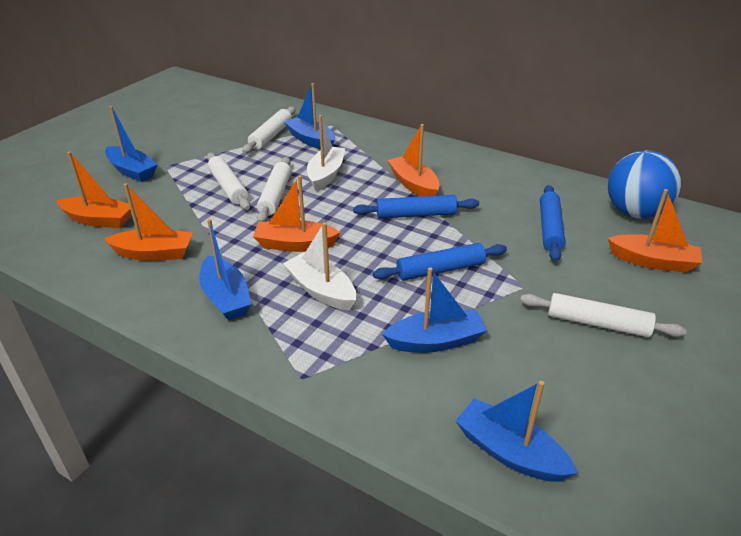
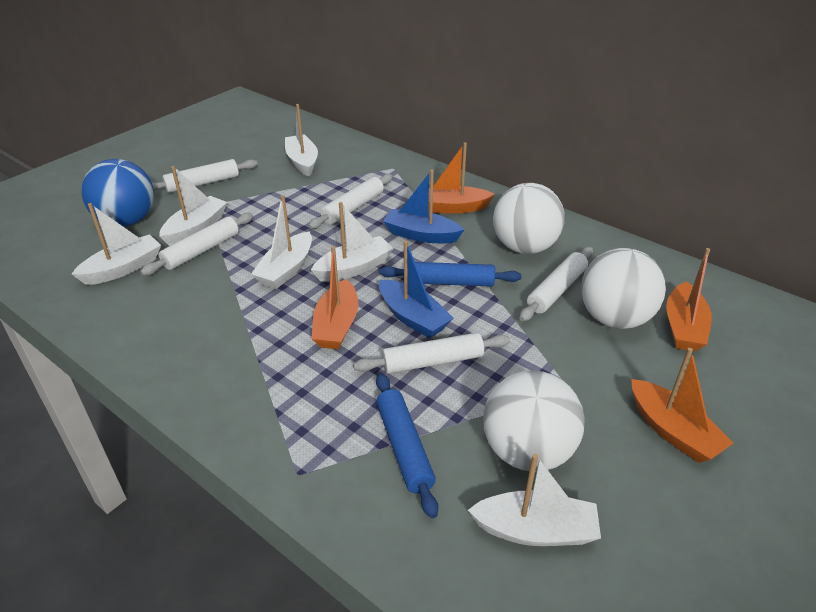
blue boat: 5 -> 2
blue rolling pin: 3 -> 2
orange boat: 5 -> 4
white ball: 0 -> 3
white boat: 2 -> 6
white rolling pin: 4 -> 5

